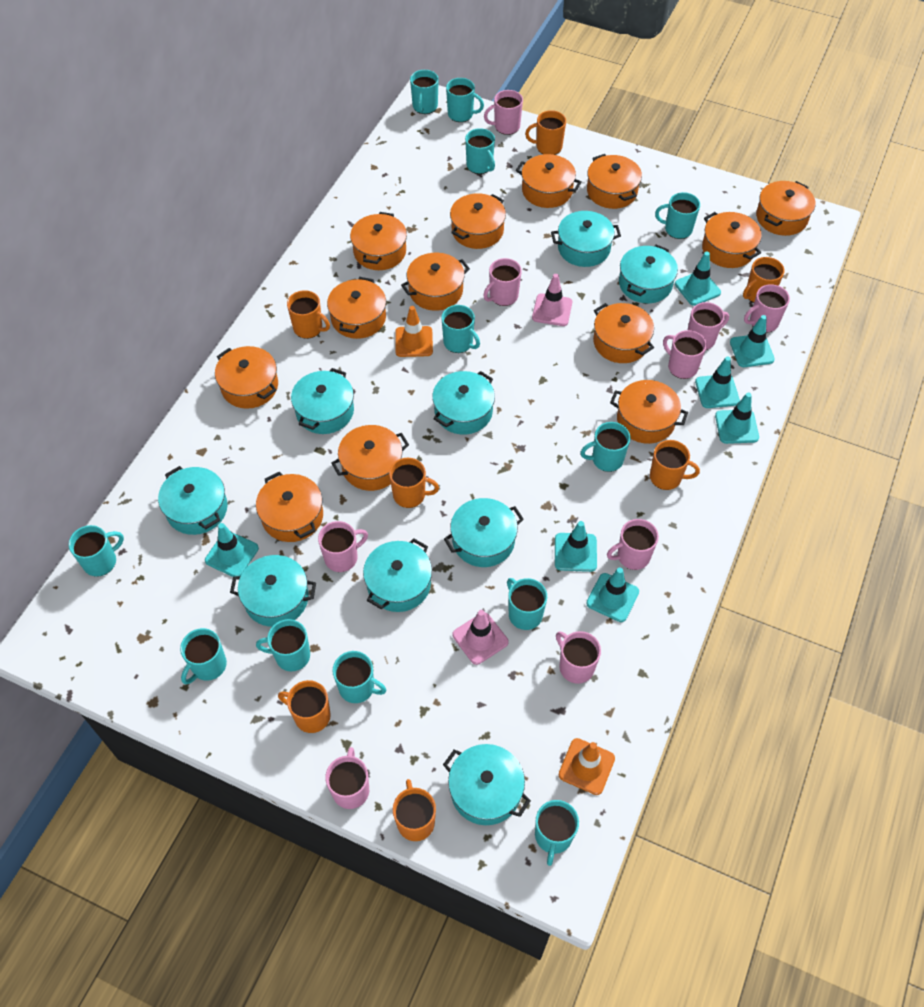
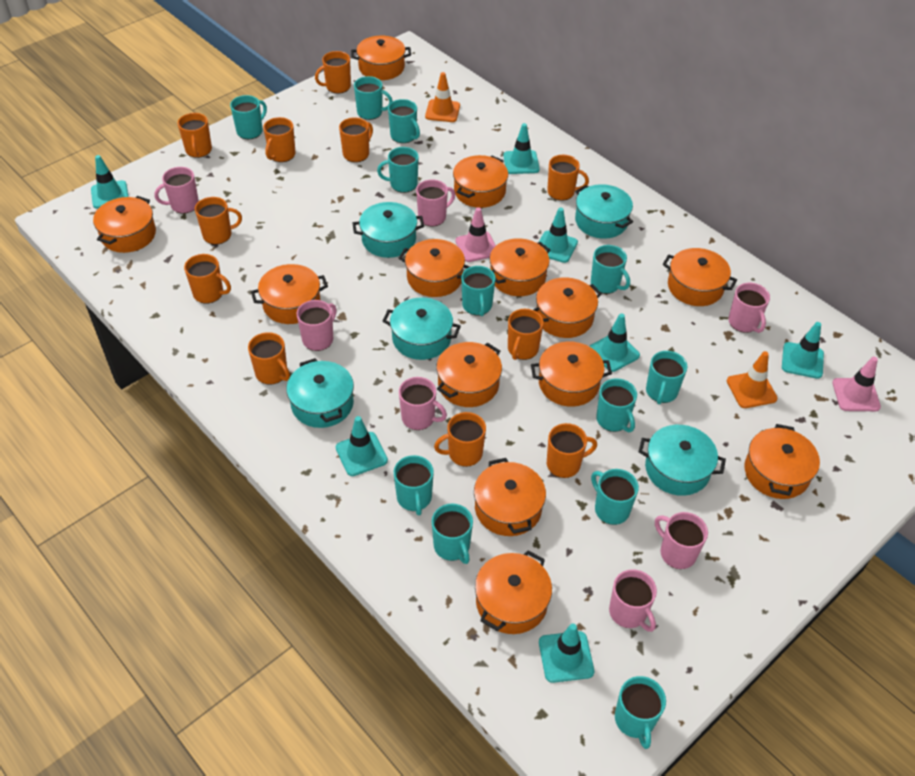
orange mug: 7 -> 11
pink mug: 9 -> 7
turquoise pot: 9 -> 5

